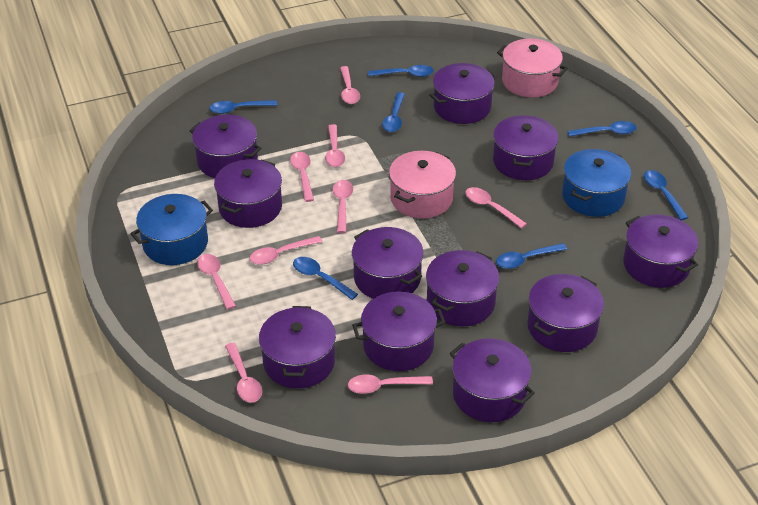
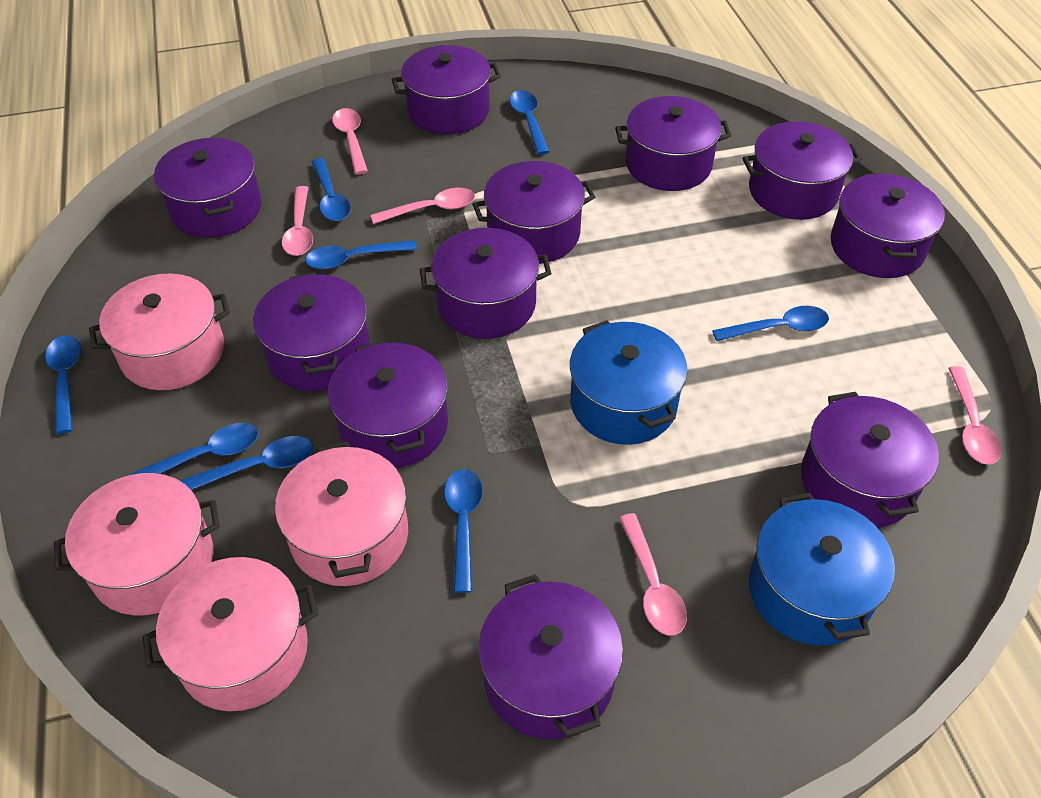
blue spoon: 7 -> 8
pink pot: 2 -> 4
pink spoon: 9 -> 5

